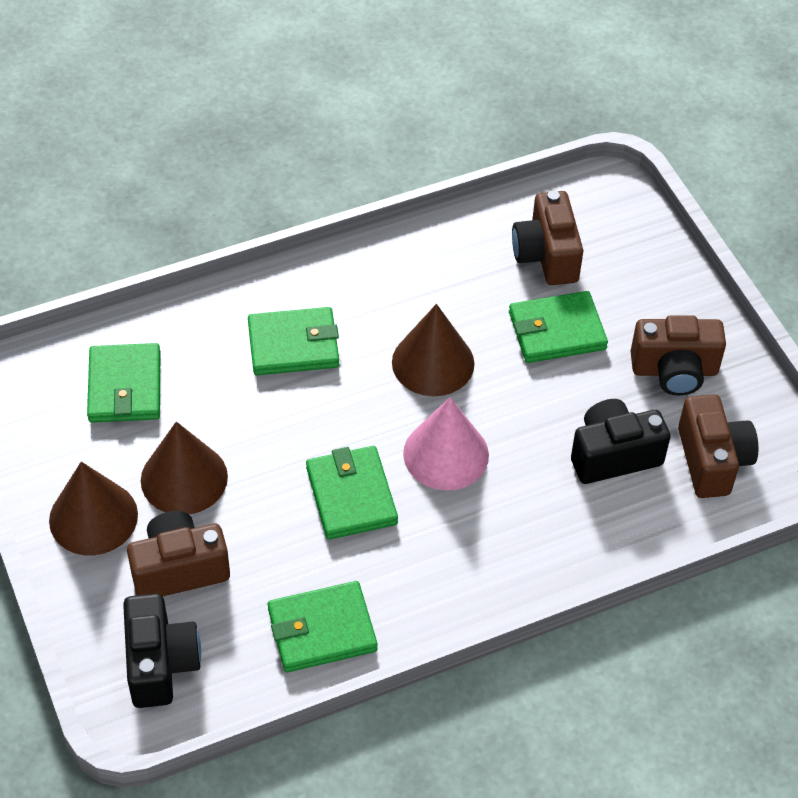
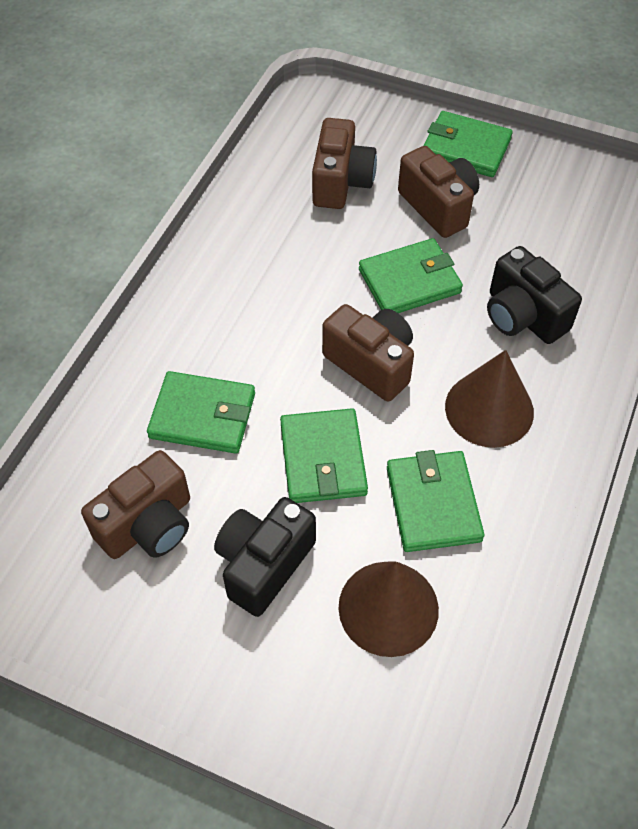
brown cone: 3 -> 2
pink cone: 1 -> 0

